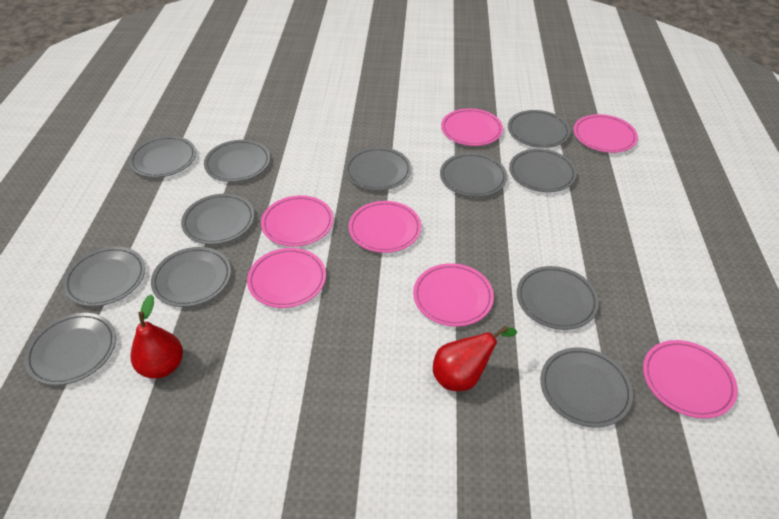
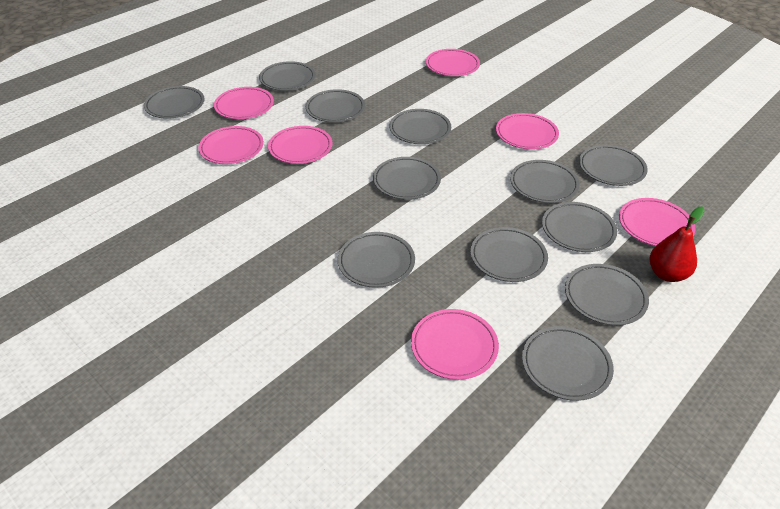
red pear: 2 -> 1

